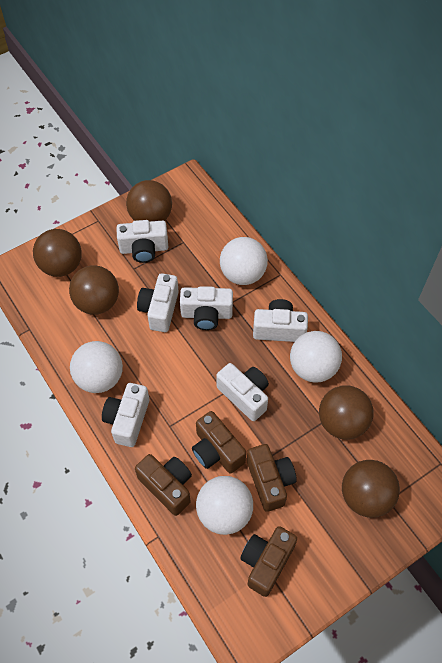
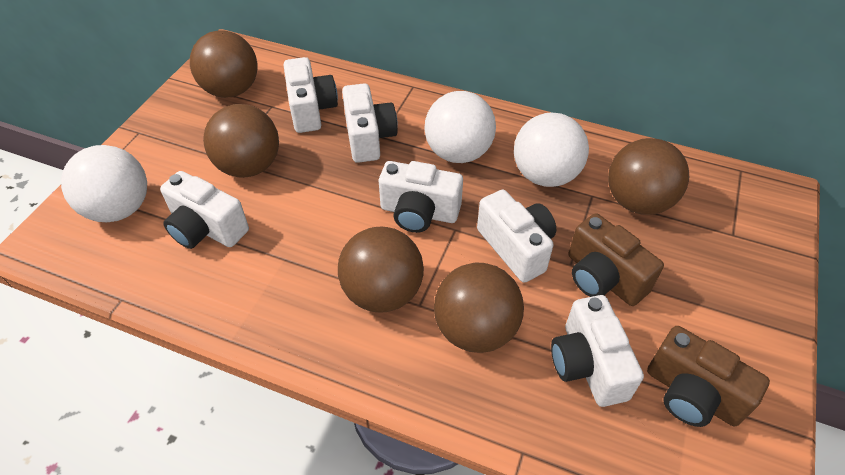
brown camera: 4 -> 2
white ball: 4 -> 3

